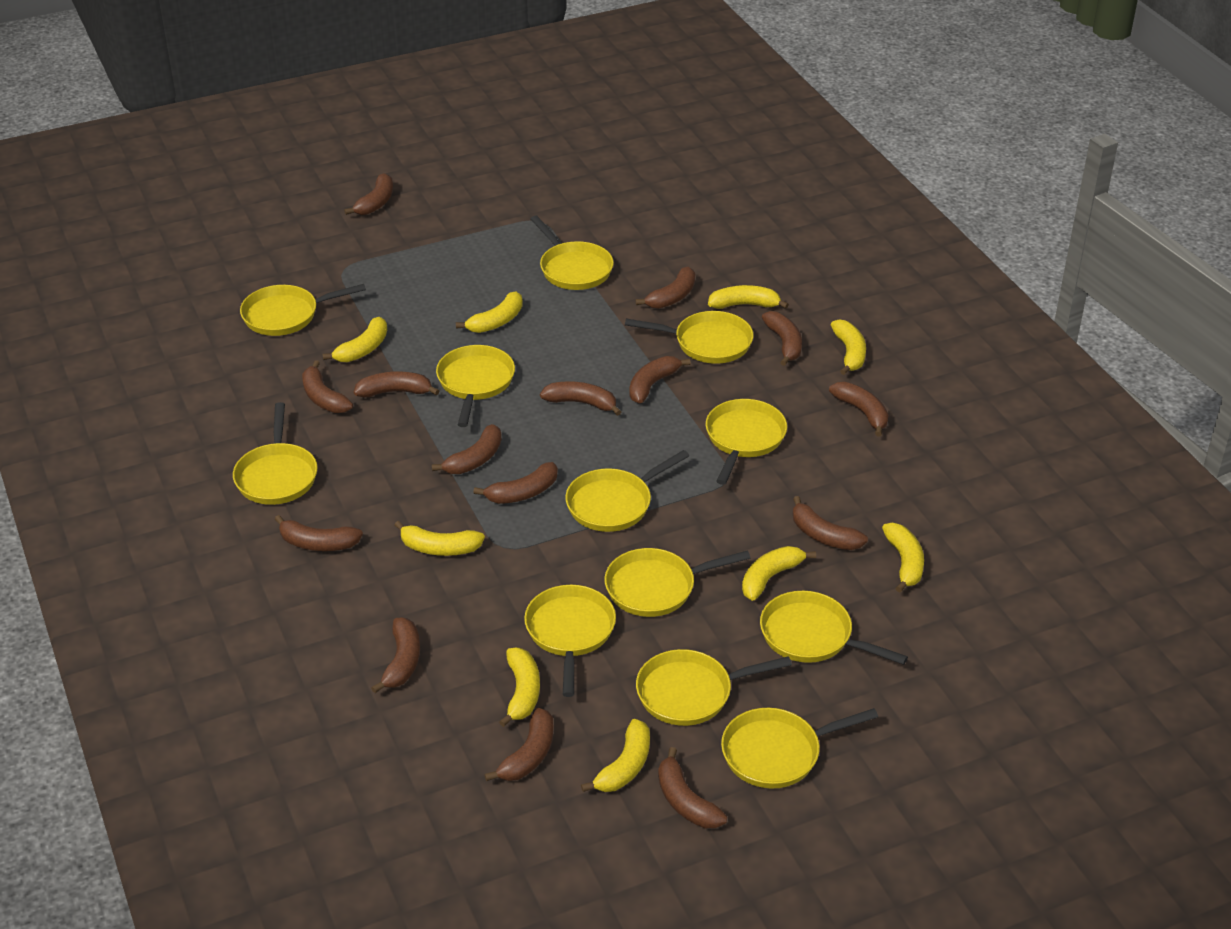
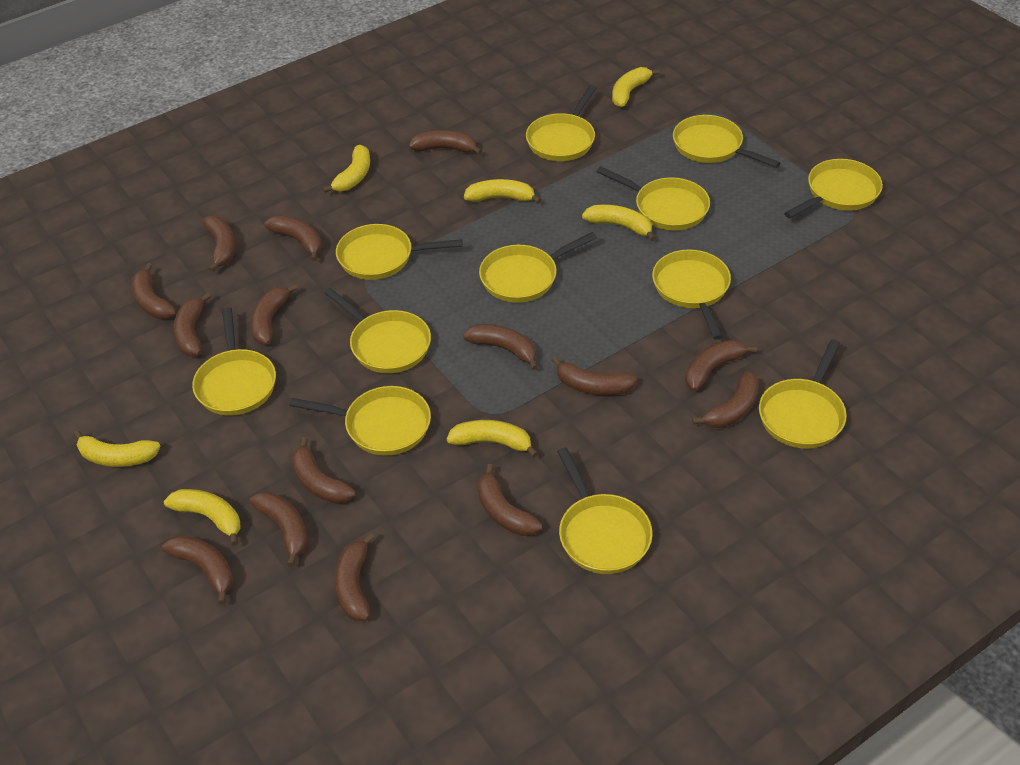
yellow banana: 9 -> 7

